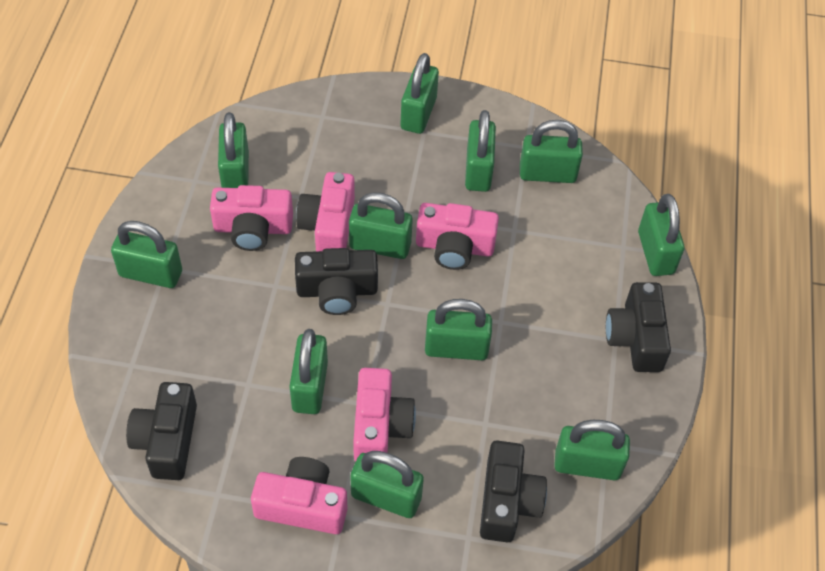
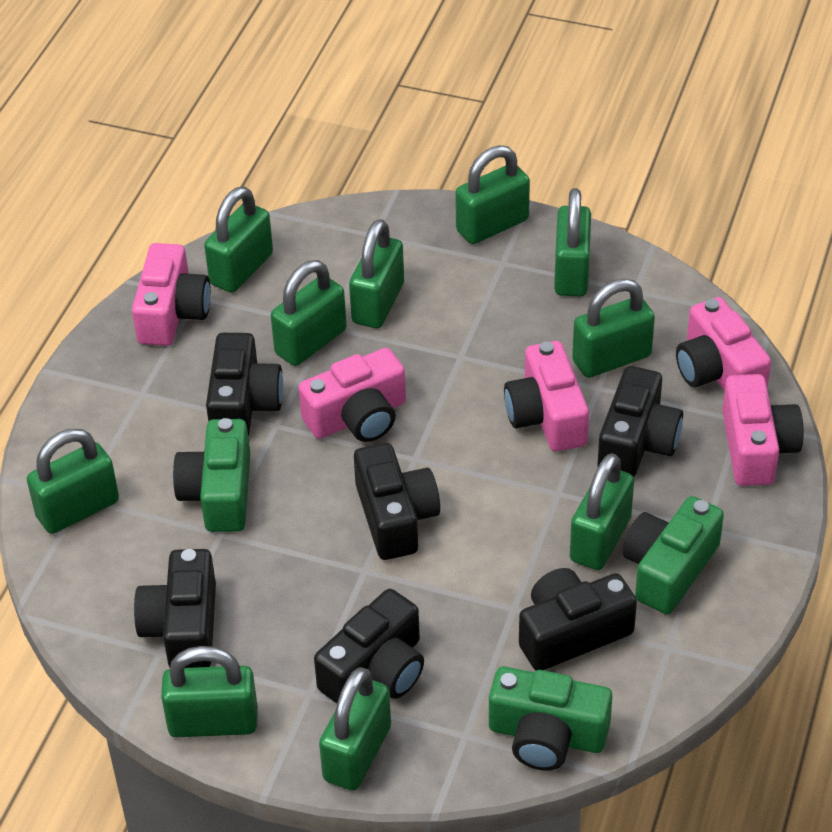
black camera: 4 -> 6
green camera: 0 -> 3
green padlock: 11 -> 10

